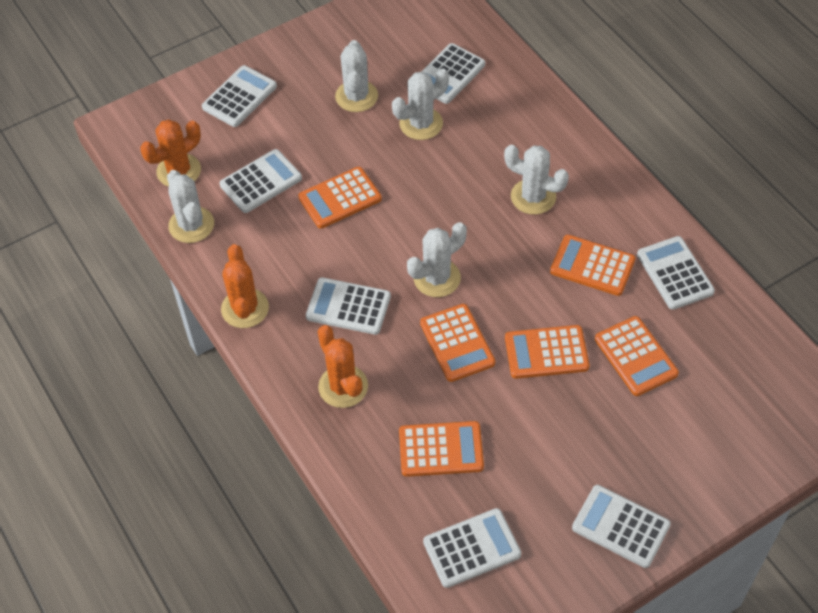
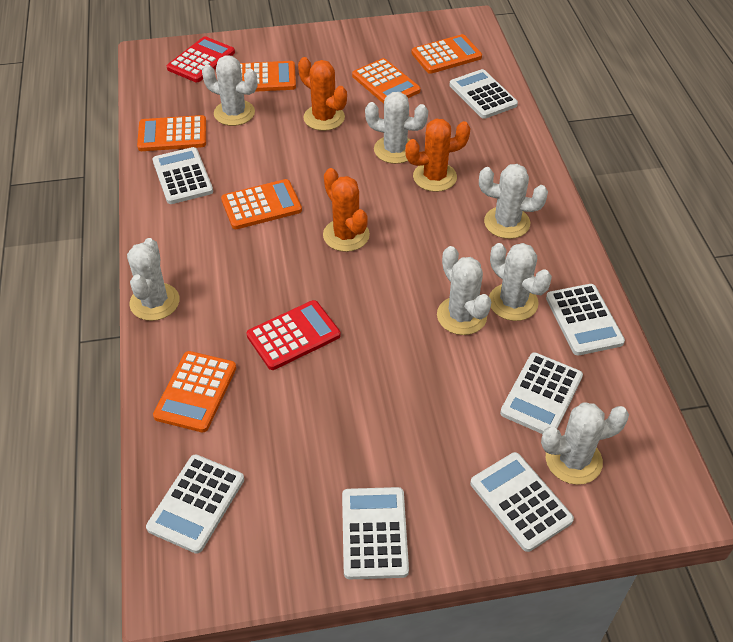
red calculator: 0 -> 2
white cactus: 5 -> 7

